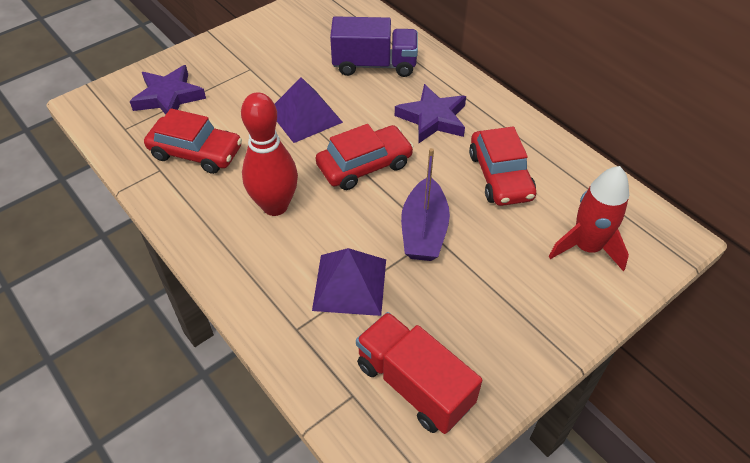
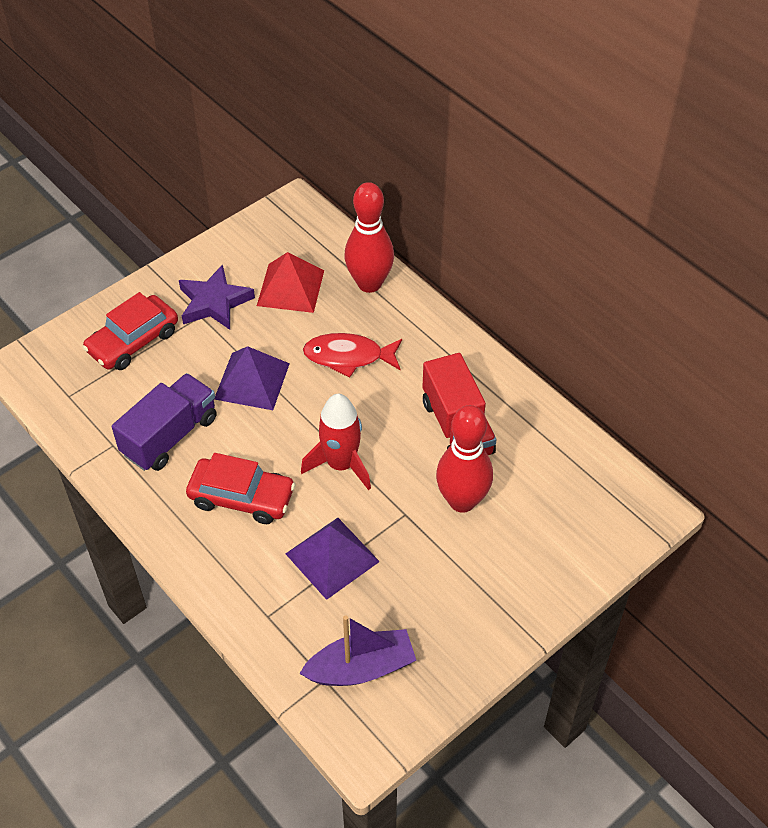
purple star: 2 -> 1
red bowling pin: 1 -> 2
red car: 3 -> 2
red fish: 0 -> 1
red pyramid: 0 -> 1

